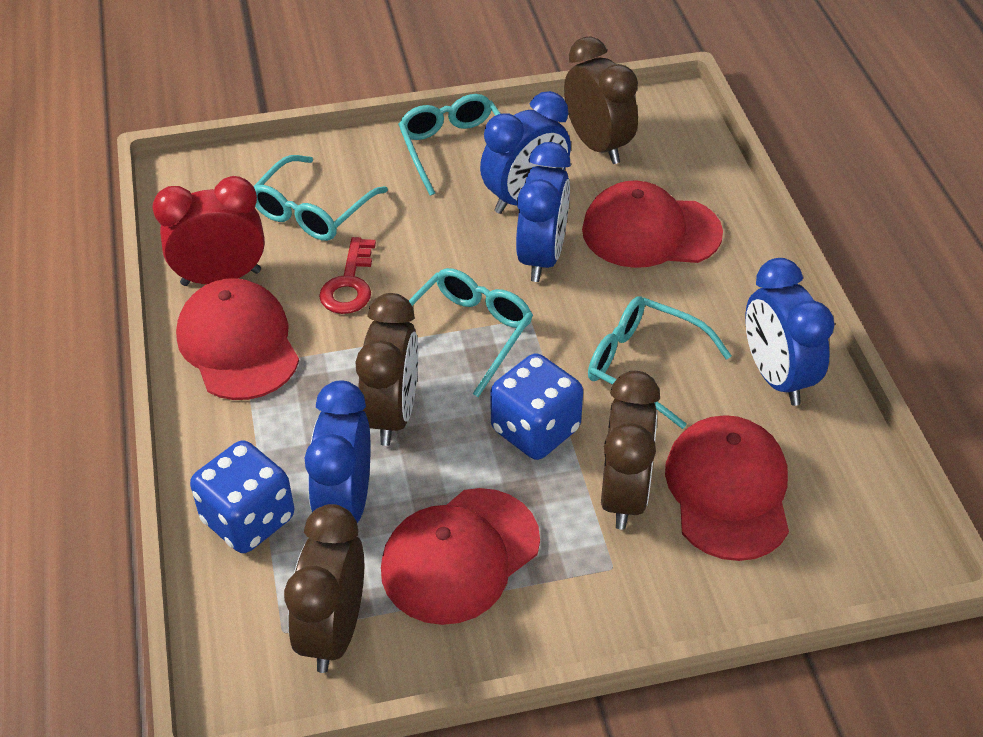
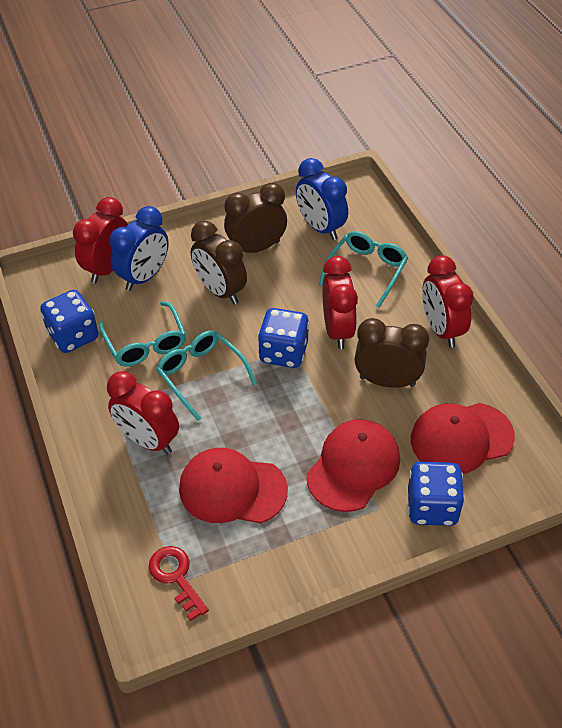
blue clock: 4 -> 2
blue dice: 2 -> 3
brown clock: 4 -> 3
red cap: 4 -> 3
red clock: 1 -> 4
turquoise glasses: 4 -> 3

